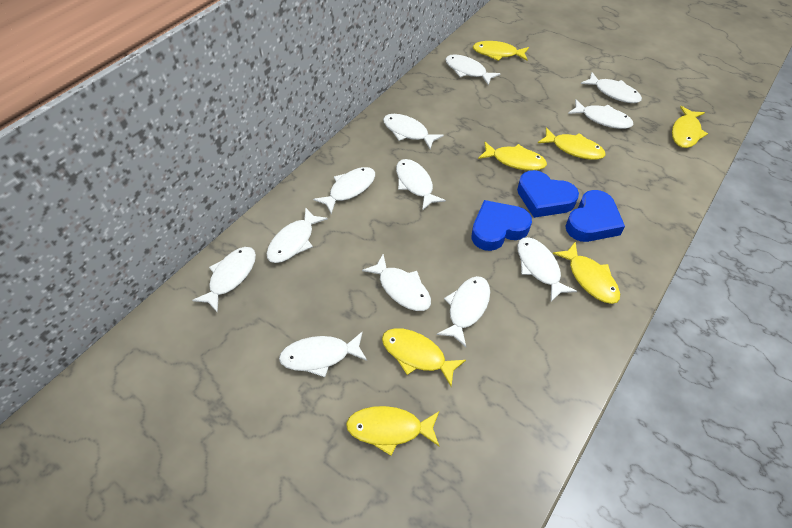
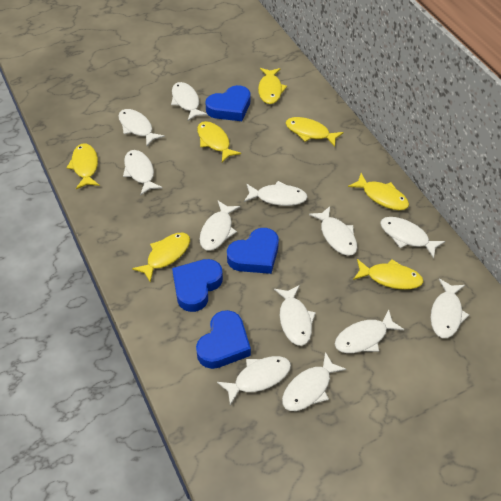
blue heart: 3 -> 4

